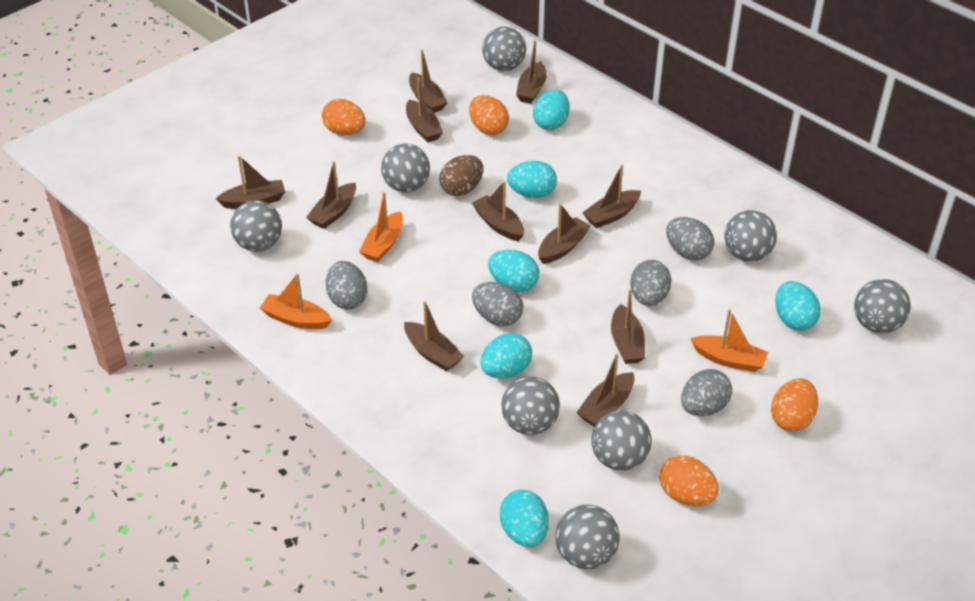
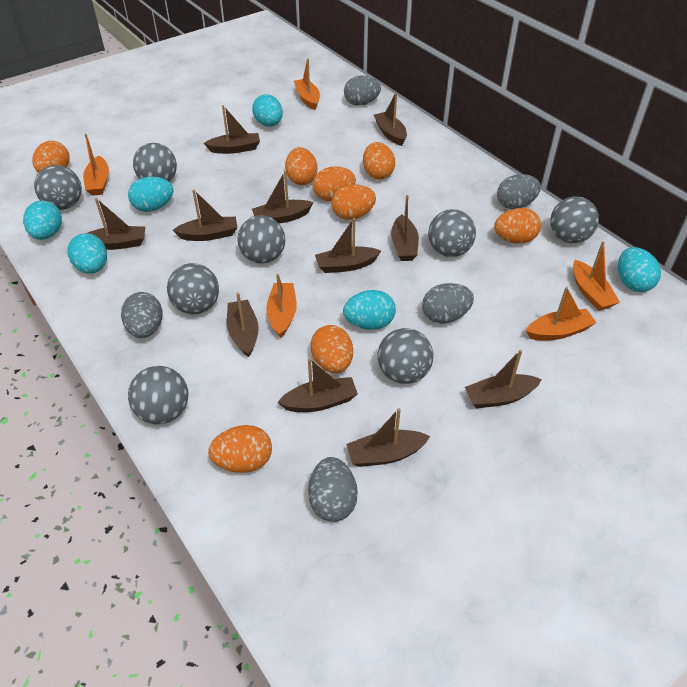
brown egg: 1 -> 0
orange boat: 3 -> 5
orange egg: 4 -> 8

